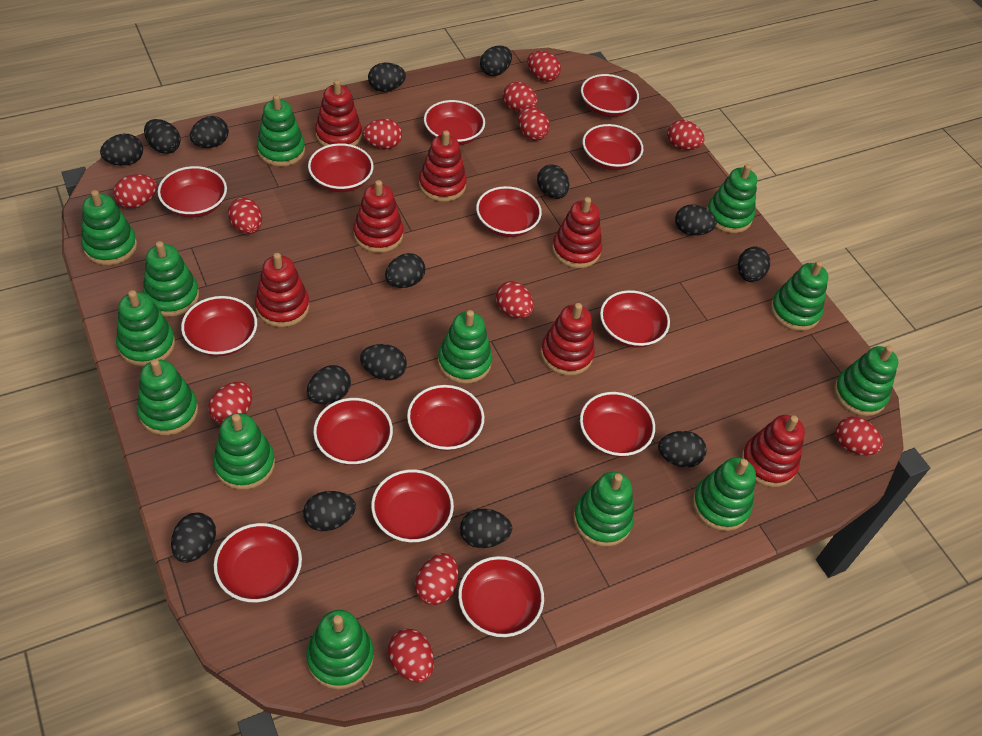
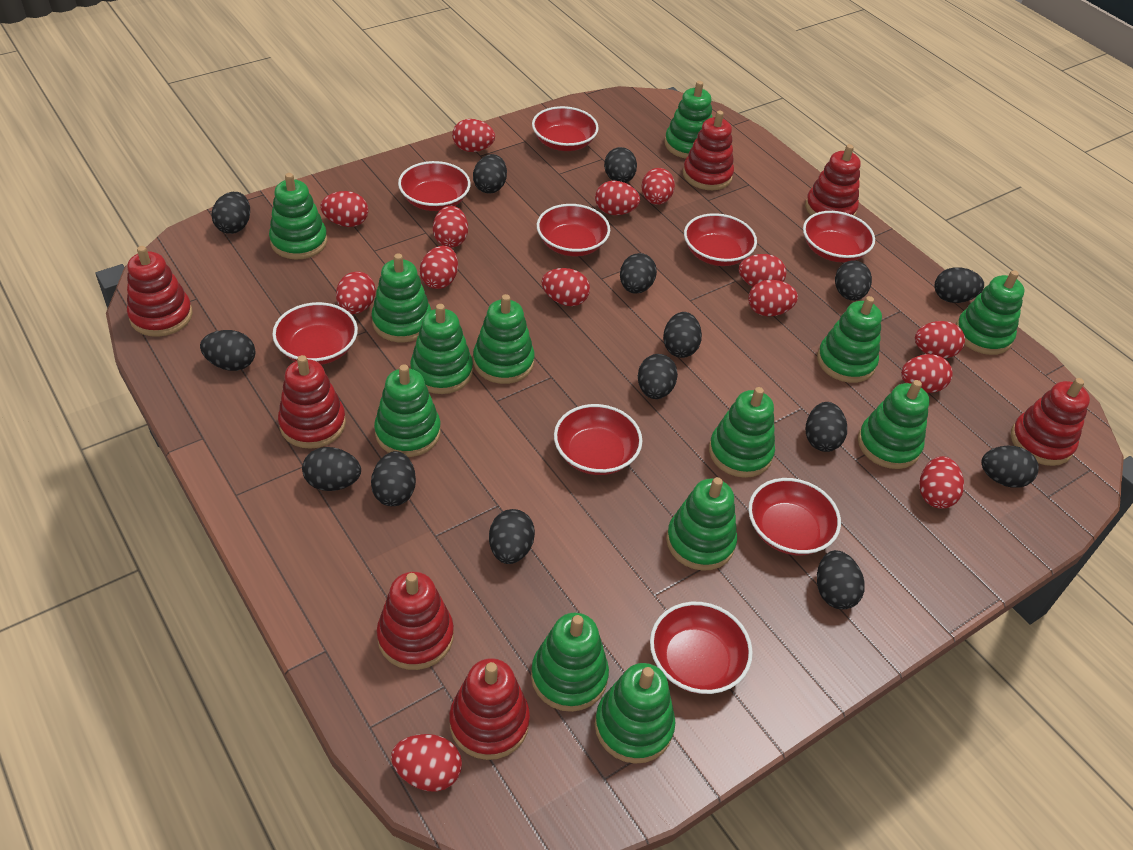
red bowl: 14 -> 9
red egg: 12 -> 14

